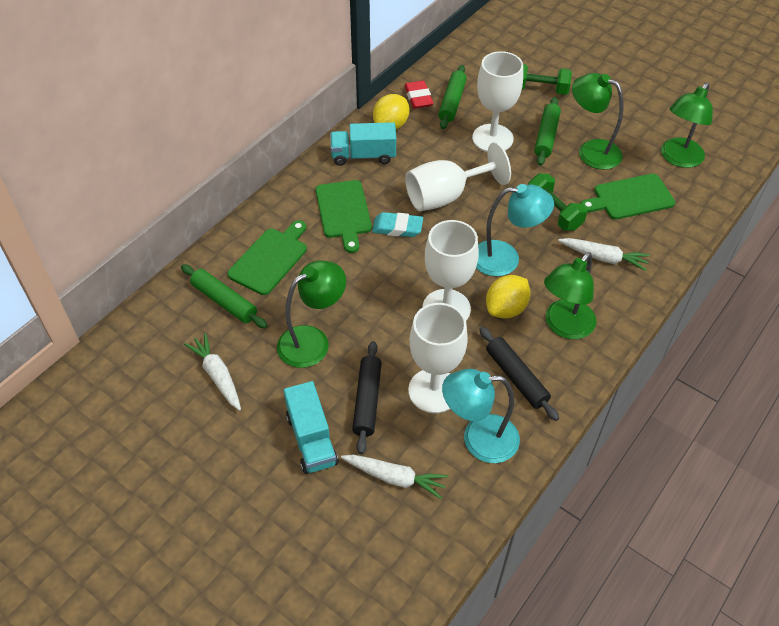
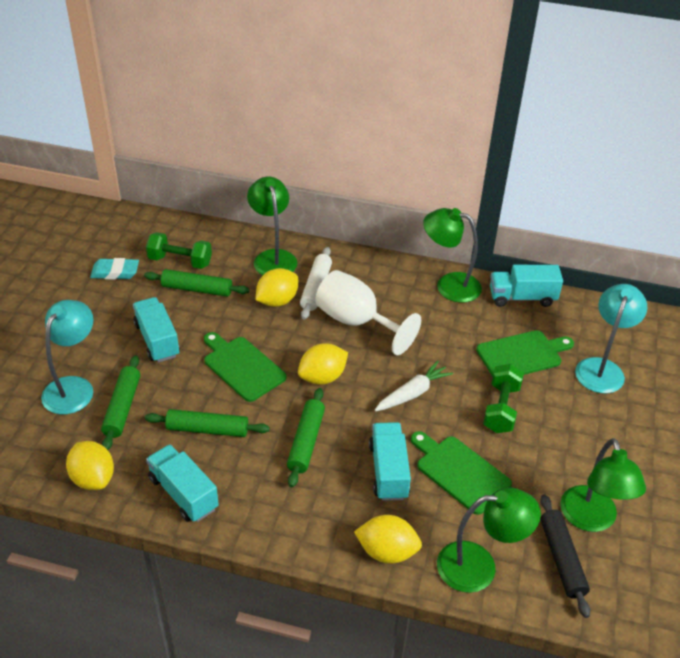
black rolling pin: 2 -> 1
green rolling pin: 3 -> 4
red eraser: 1 -> 0
turquoise truck: 2 -> 4
white carrot: 3 -> 1
white goblet: 4 -> 1
white rolling pin: 0 -> 1
yellow lemon: 2 -> 4

